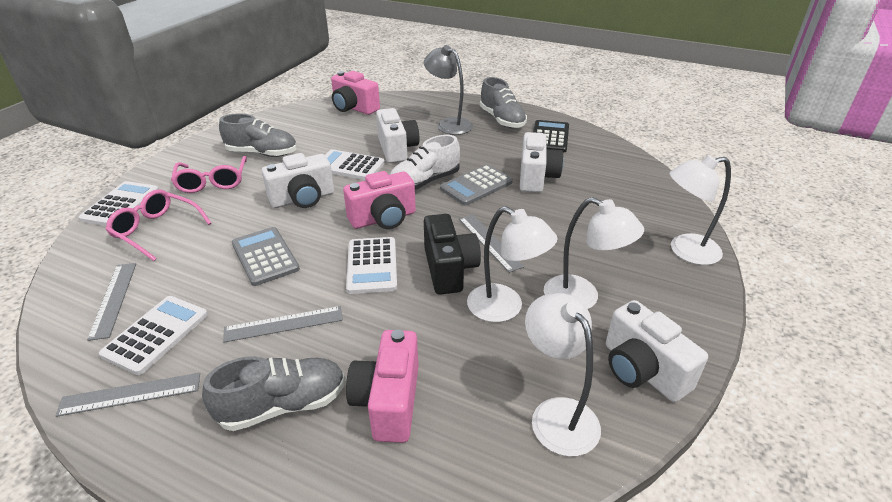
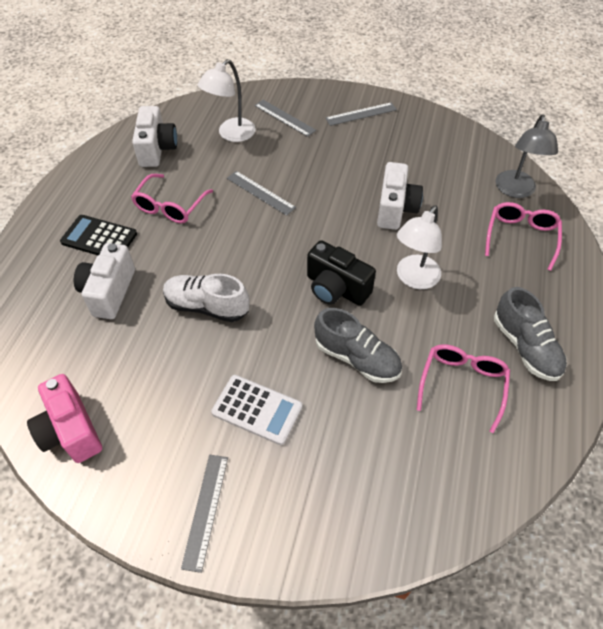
grey calculator: 2 -> 0
grey shoe: 3 -> 2
pink camera: 3 -> 1
pink glasses: 2 -> 3
white calculator: 4 -> 1
white camera: 4 -> 3
white lamp: 4 -> 2

